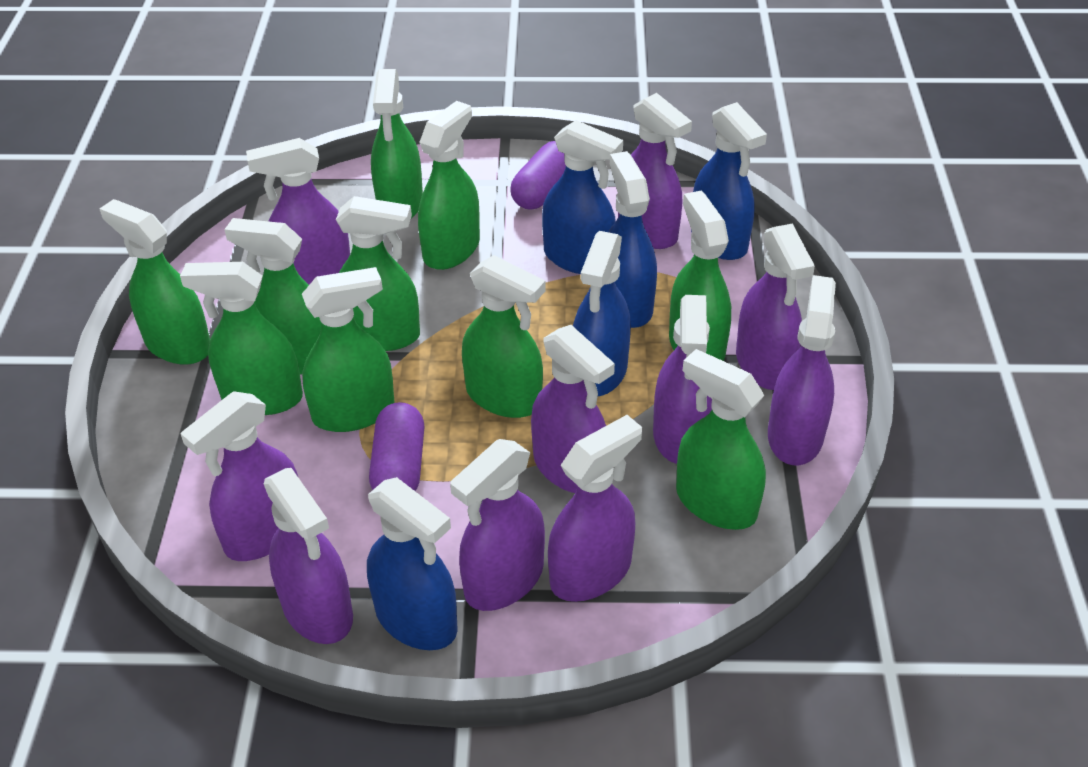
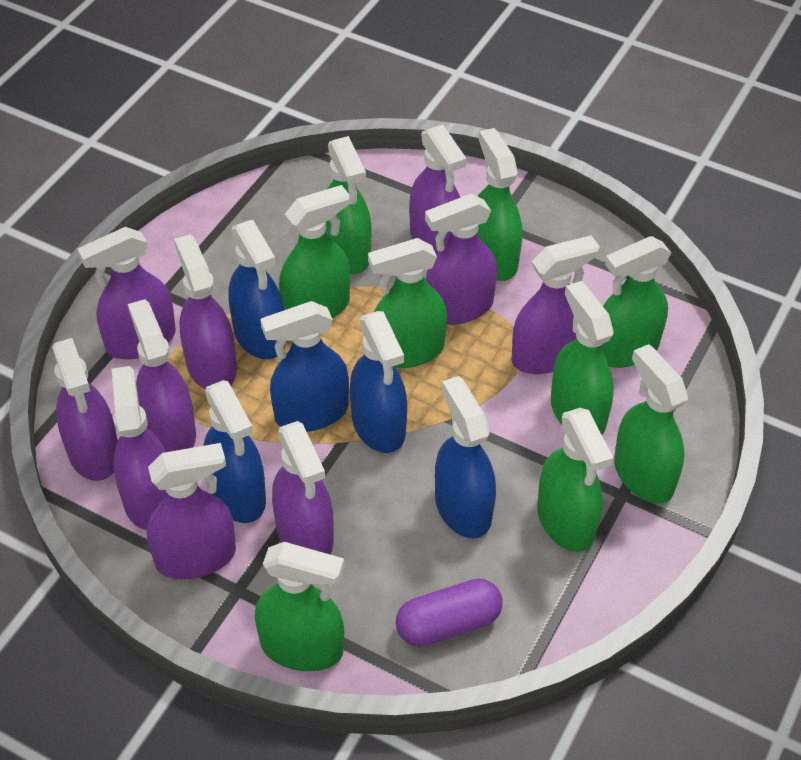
green spray bottle: 10 -> 9
purple capsule: 2 -> 1

